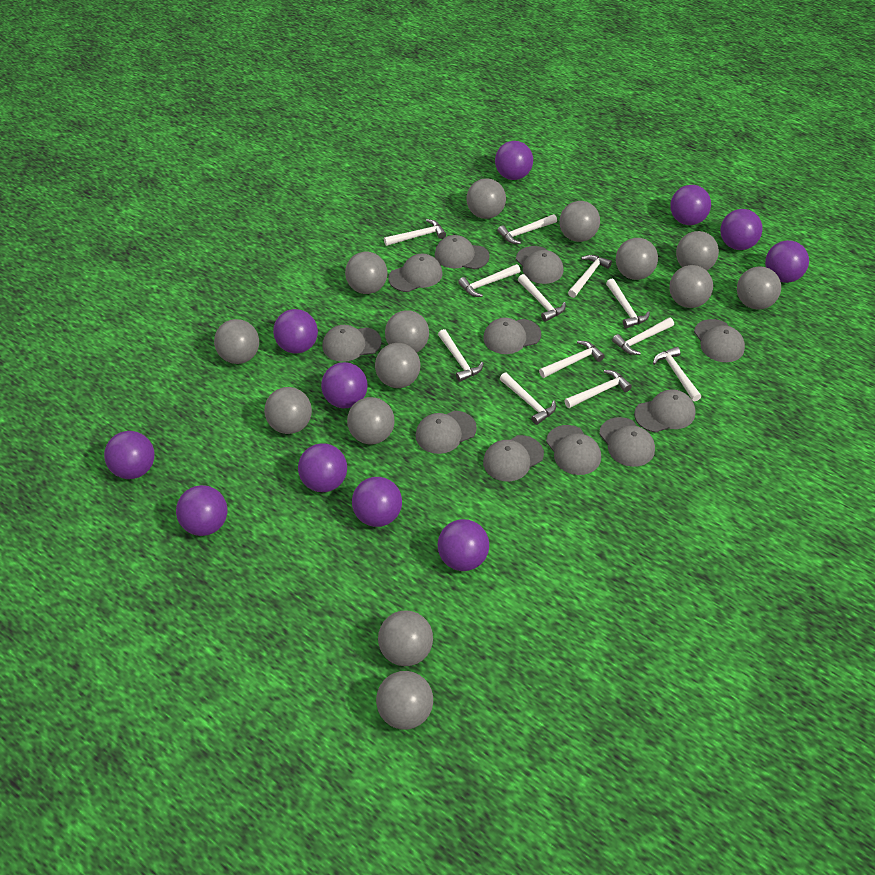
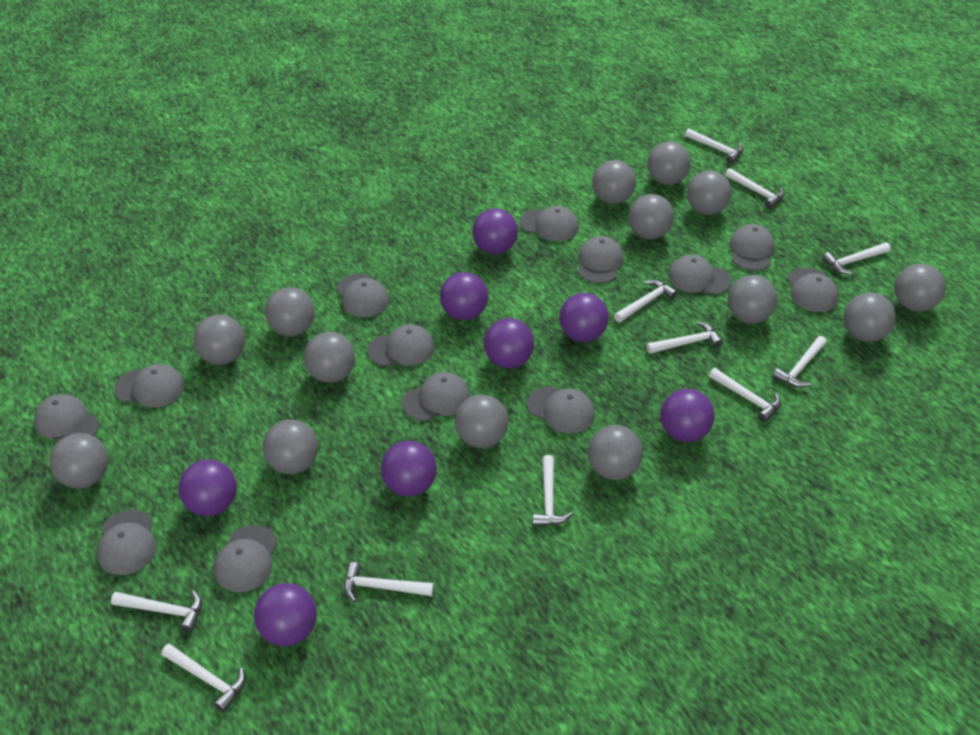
grey cap: 11 -> 13
purple ball: 11 -> 8
white hammer: 12 -> 11

